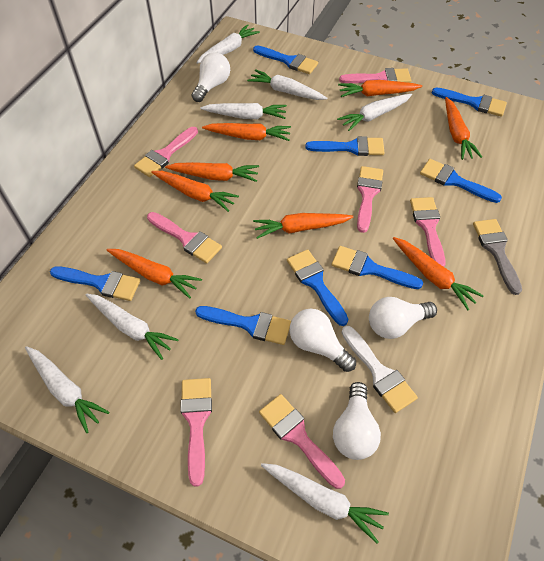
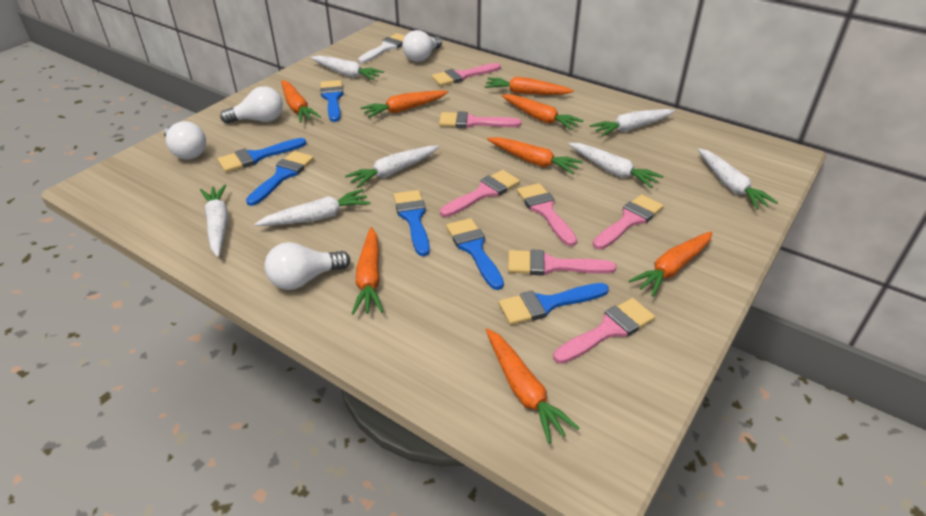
blue brush: 8 -> 6
grey brush: 1 -> 0

